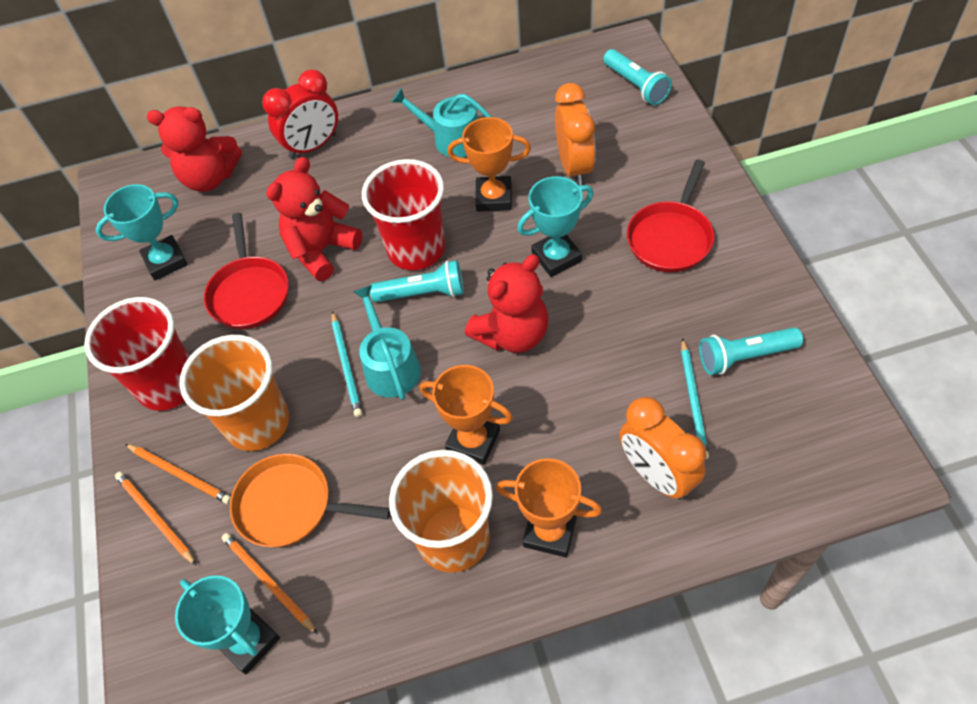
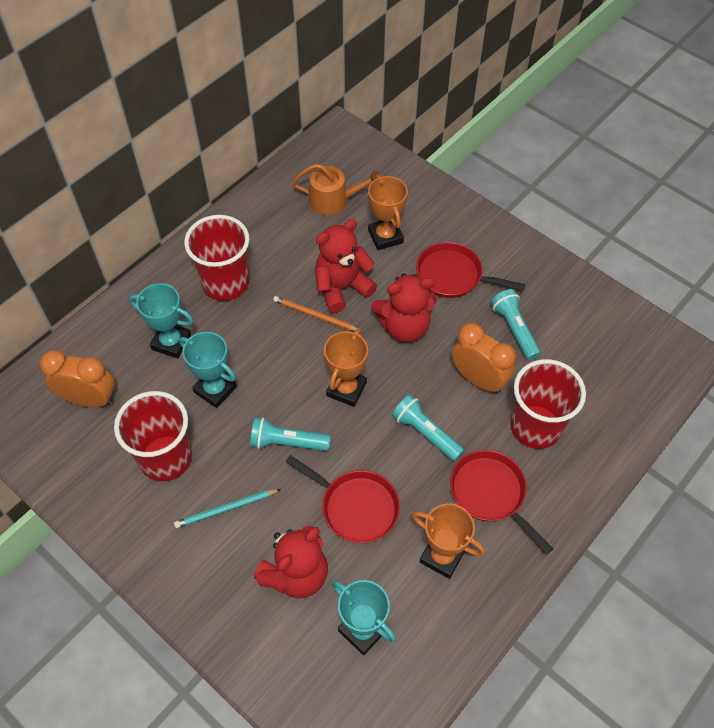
orange cup: 2 -> 0
orange pan: 1 -> 0
orange pencil: 3 -> 1
orange watering can: 0 -> 1
red clock: 1 -> 0
red cup: 2 -> 3
red pan: 2 -> 3
turquoise pencil: 2 -> 1
turquoise watering can: 2 -> 0

